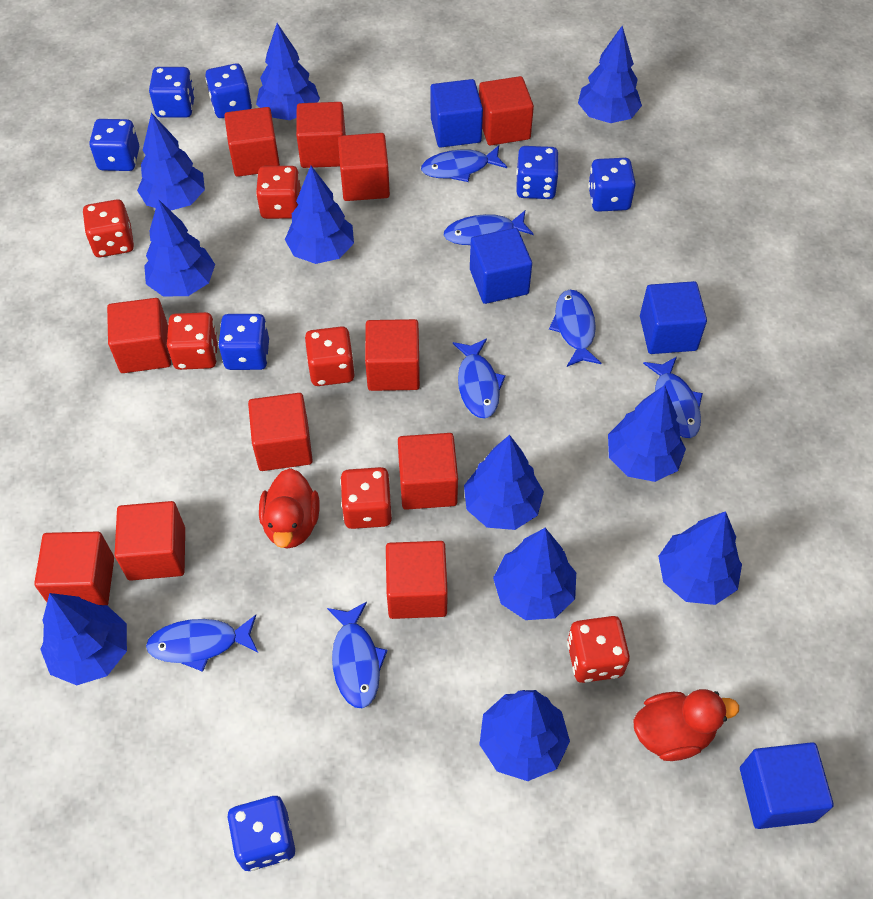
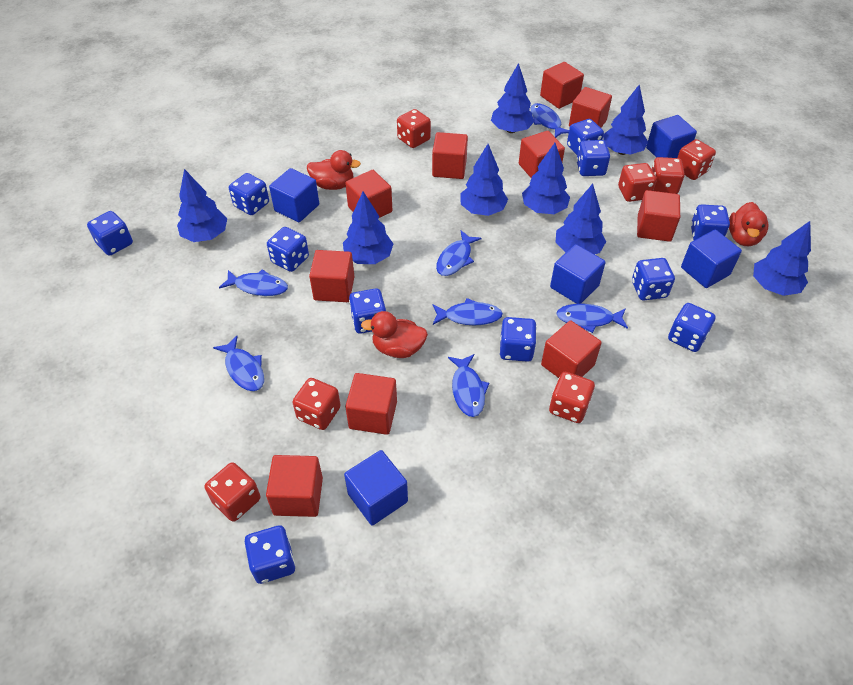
blue cube: 4 -> 5
blue dice: 7 -> 11
blue tree: 11 -> 8
red cube: 11 -> 10
red dice: 6 -> 7
red duck: 2 -> 3

